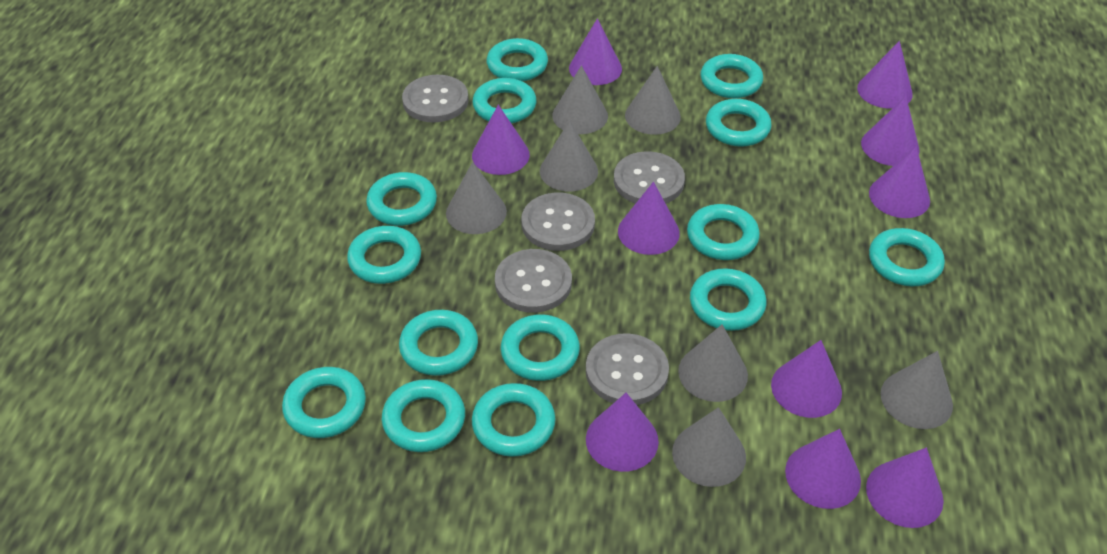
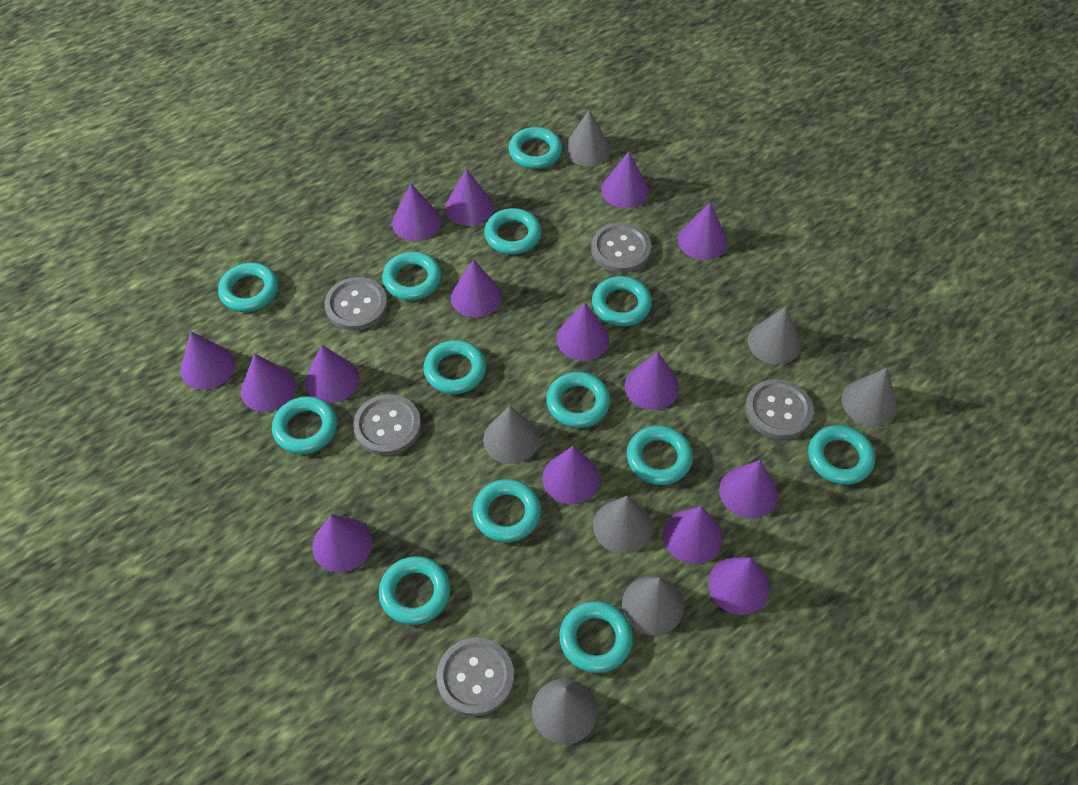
purple cone: 10 -> 15
turquoise ring: 14 -> 13

